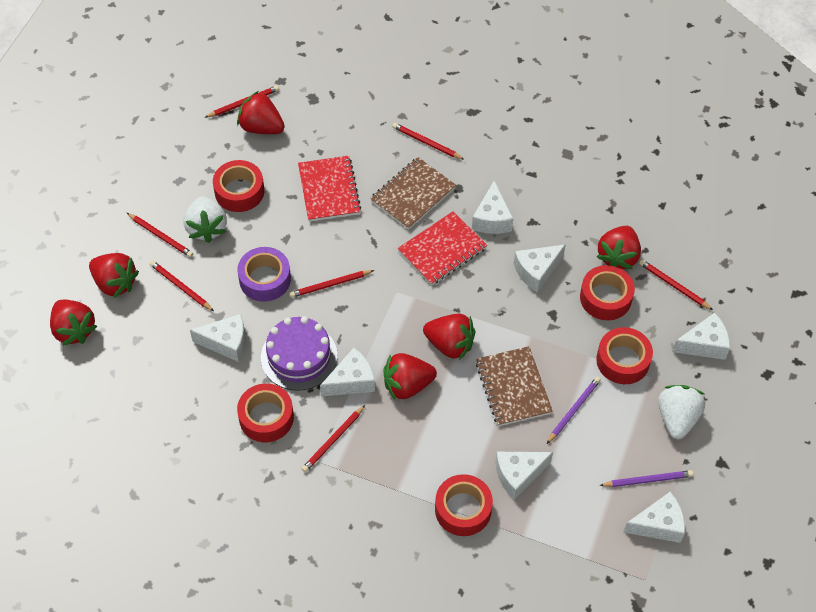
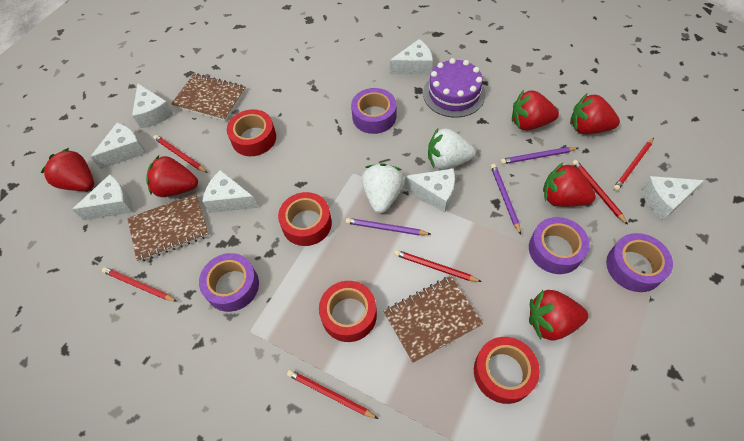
brown notebook: 2 -> 3
purple pencil: 2 -> 3
purple tape: 1 -> 4
red notebook: 2 -> 0
red pencil: 7 -> 6
red tape: 5 -> 4

